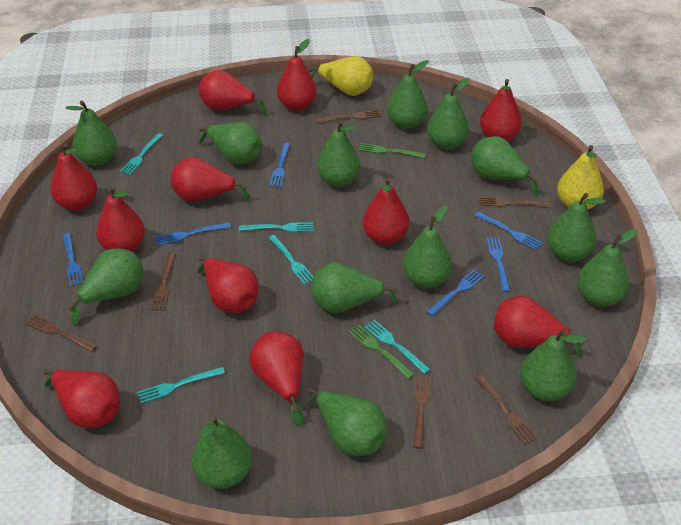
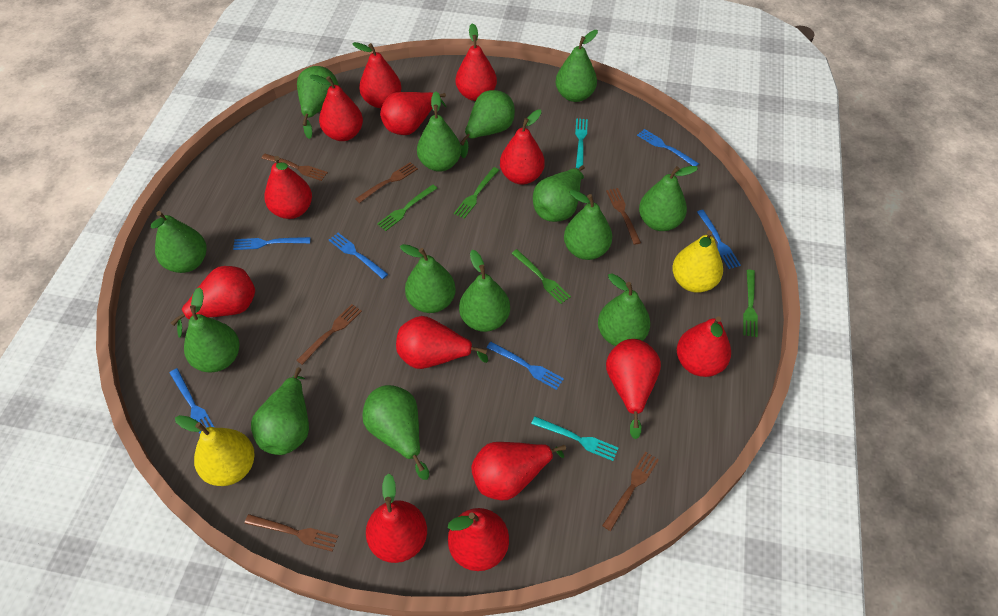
green fork: 2 -> 4
red pear: 11 -> 13
turquoise fork: 5 -> 2

